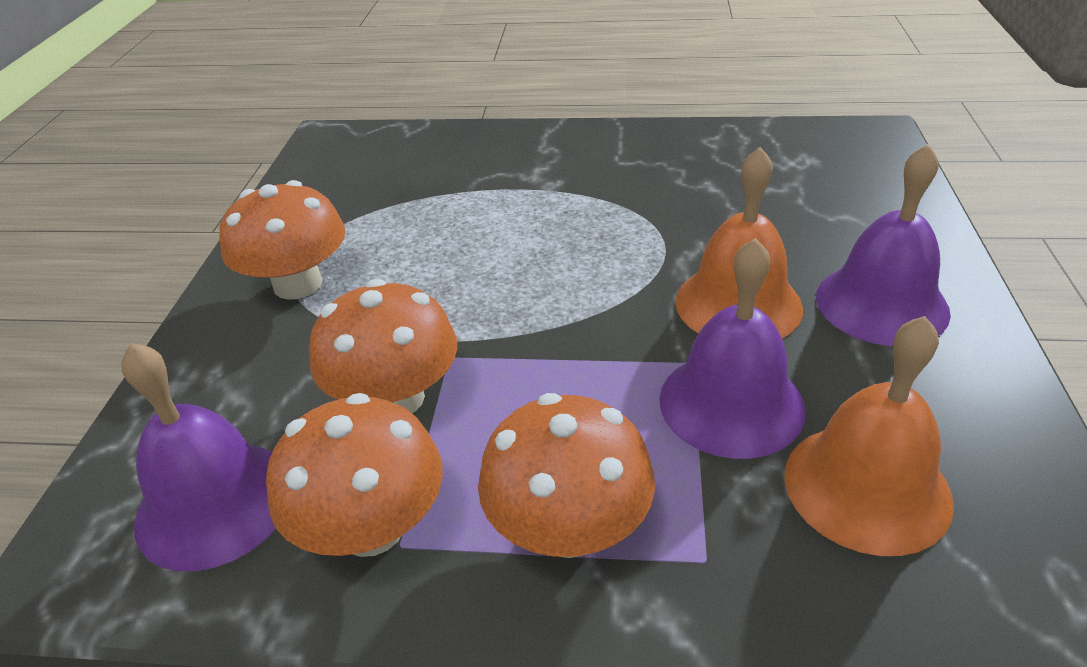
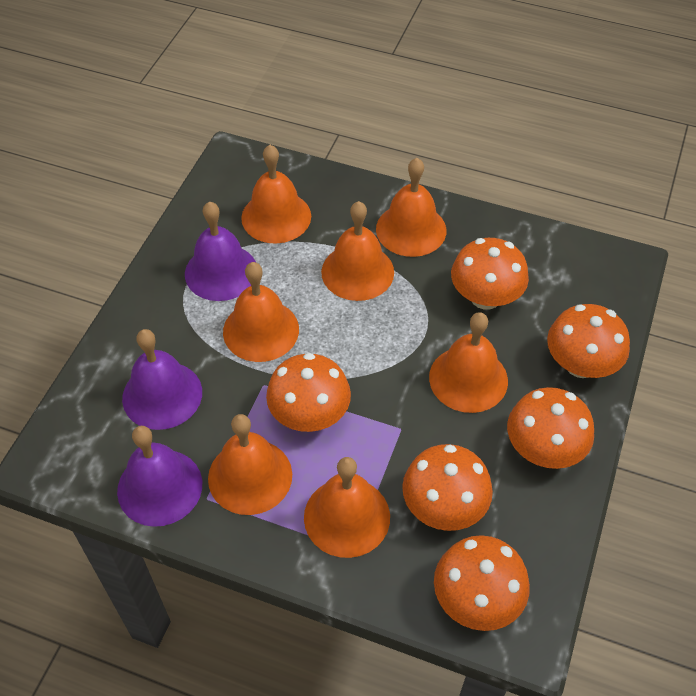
orange bell: 2 -> 7
orange mushroom: 4 -> 6

